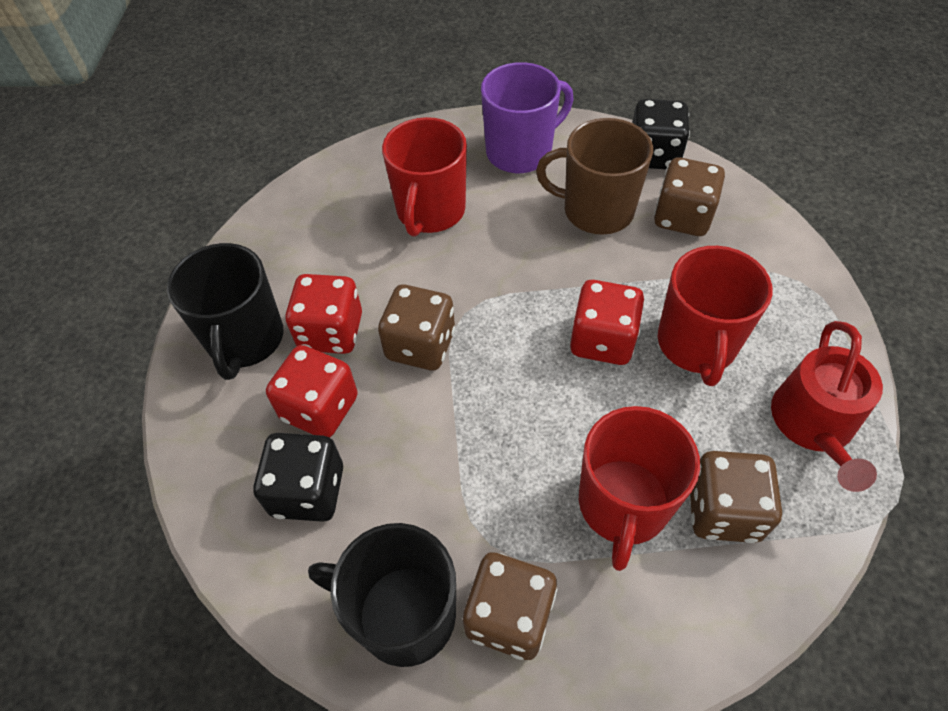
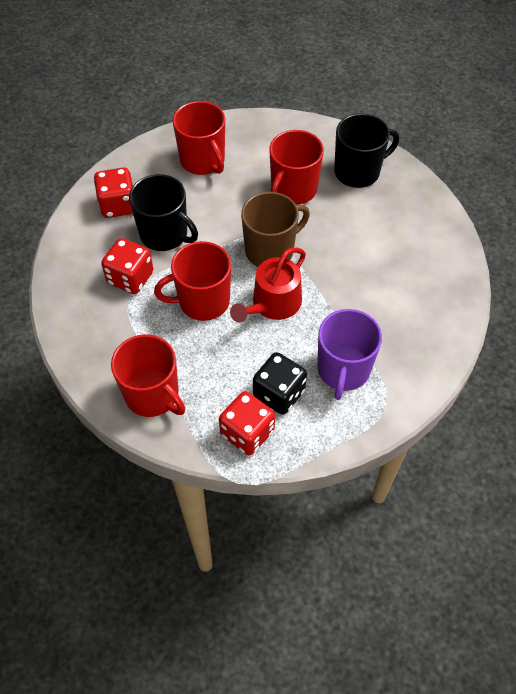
black dice: 2 -> 1
brown dice: 4 -> 0
red mug: 3 -> 4

